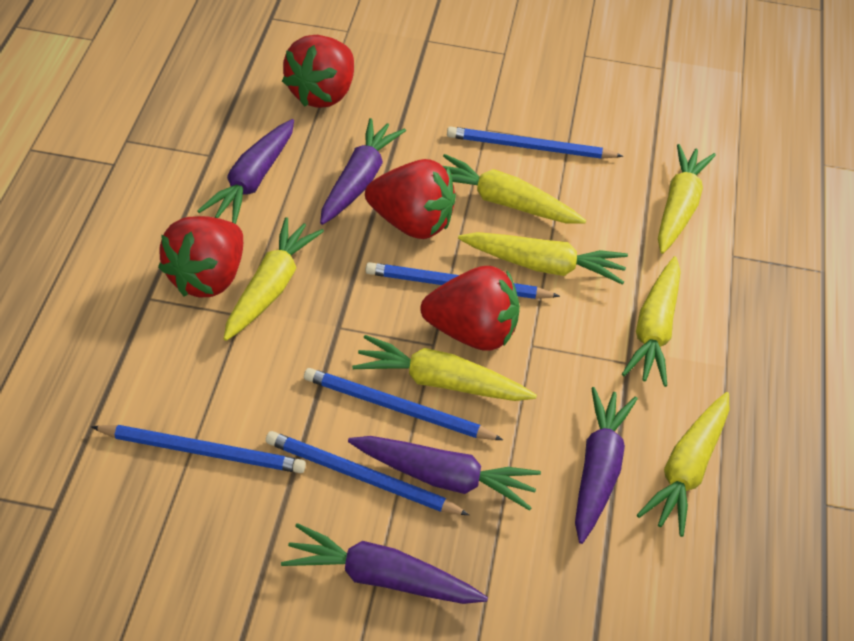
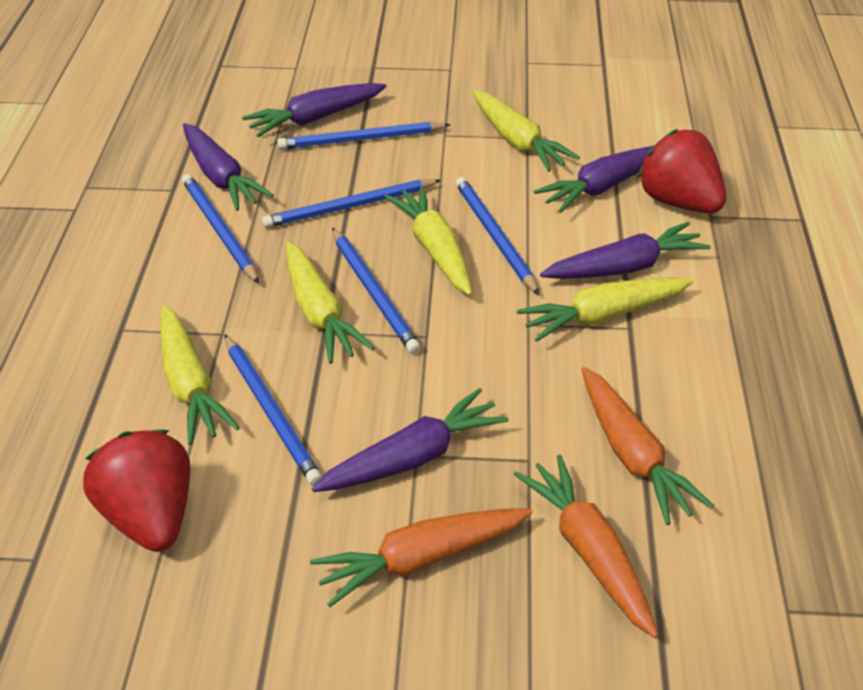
blue pencil: 5 -> 6
orange carrot: 0 -> 3
red strawberry: 4 -> 2
yellow carrot: 7 -> 5

